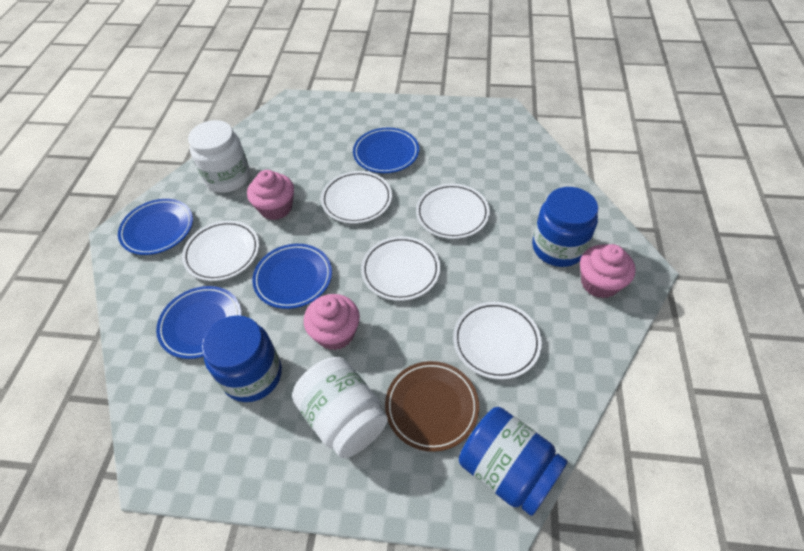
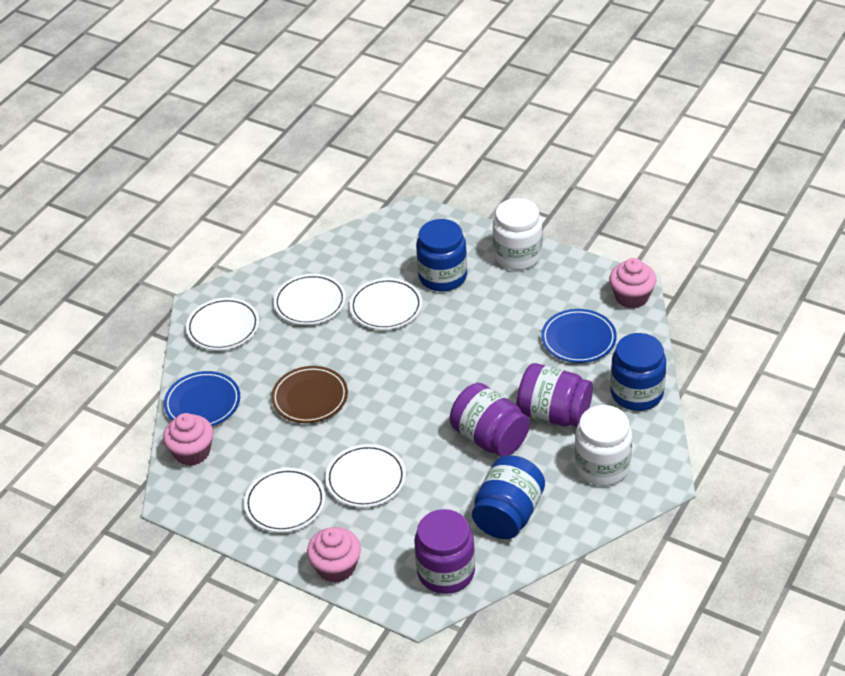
blue plate: 4 -> 2
purple jar: 0 -> 3

